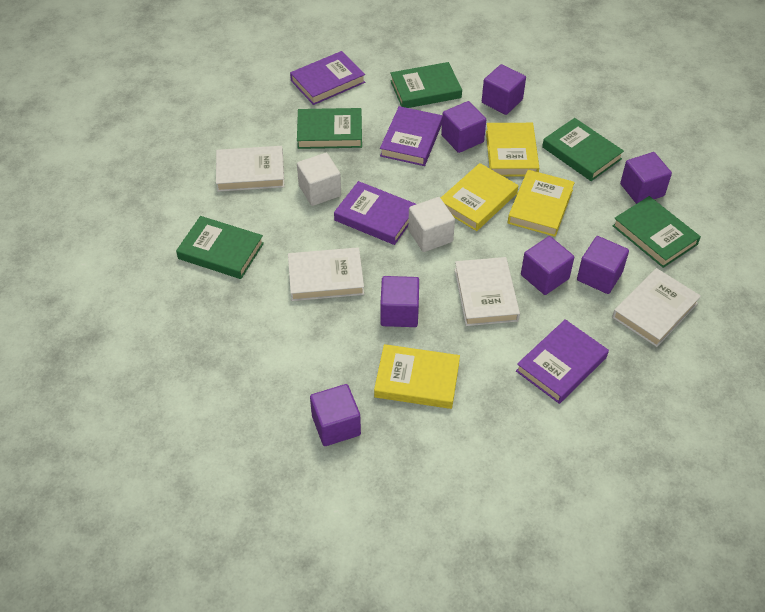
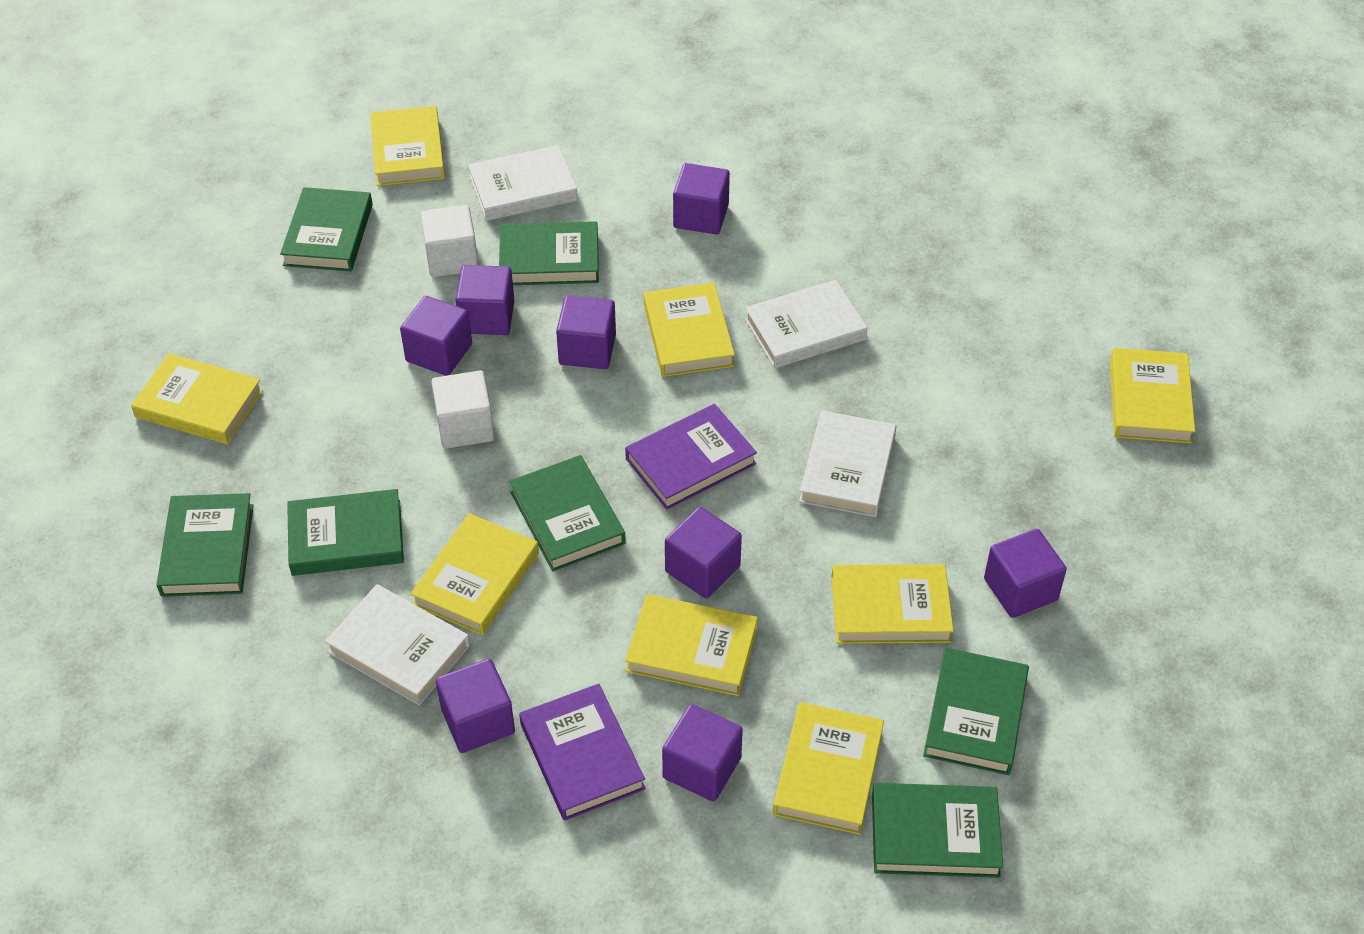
green book: 5 -> 7
purple book: 4 -> 2
purple cube: 7 -> 8
yellow book: 4 -> 8

